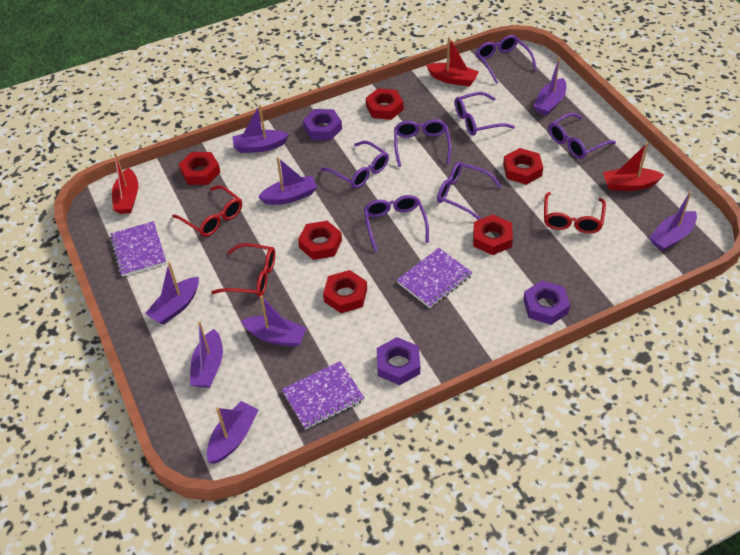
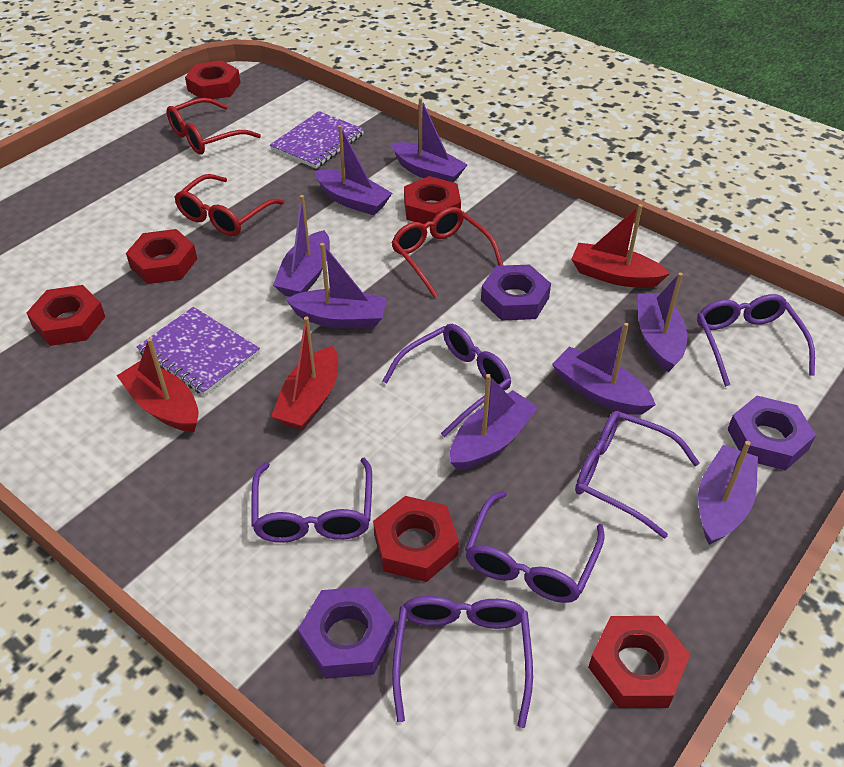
purple glasses: 7 -> 6
purple notebook: 3 -> 2

